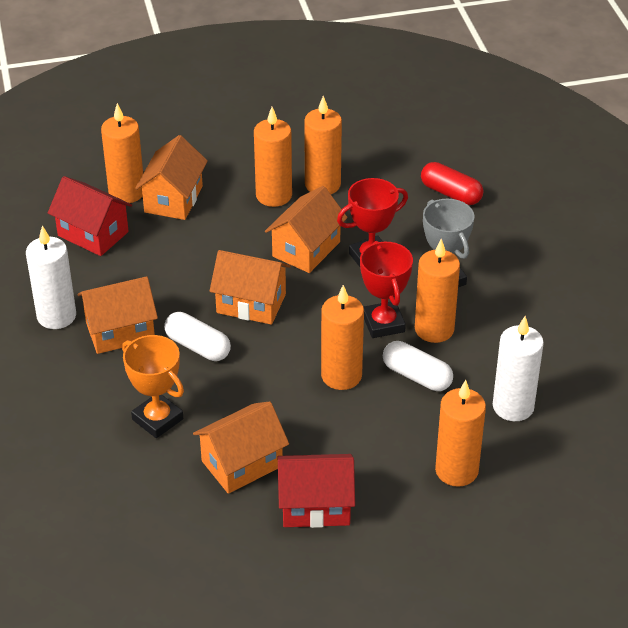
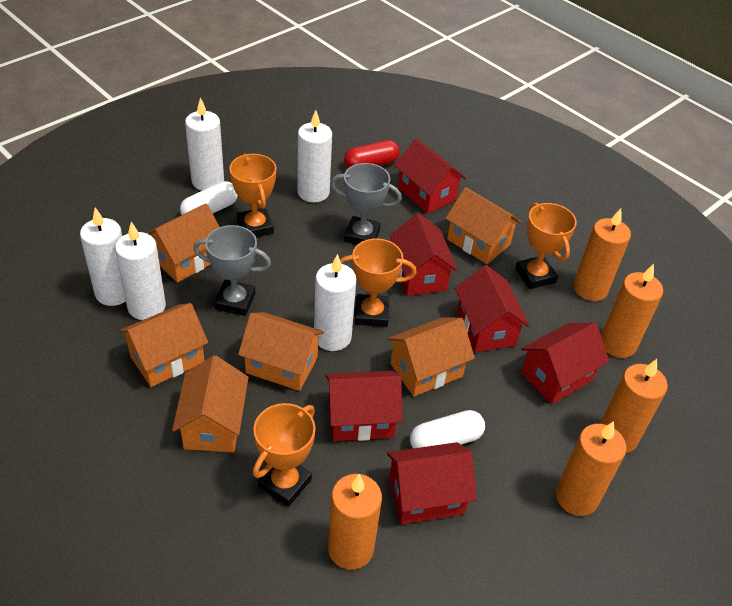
grey trophy: 1 -> 2
orange candle: 6 -> 5
orange house: 5 -> 6
orange trophy: 1 -> 4
red house: 2 -> 6
red trophy: 2 -> 0
white candle: 2 -> 5

